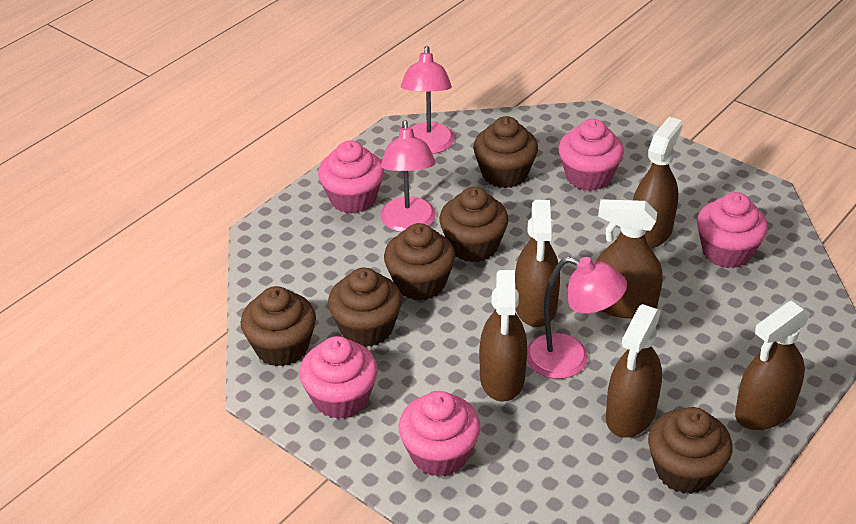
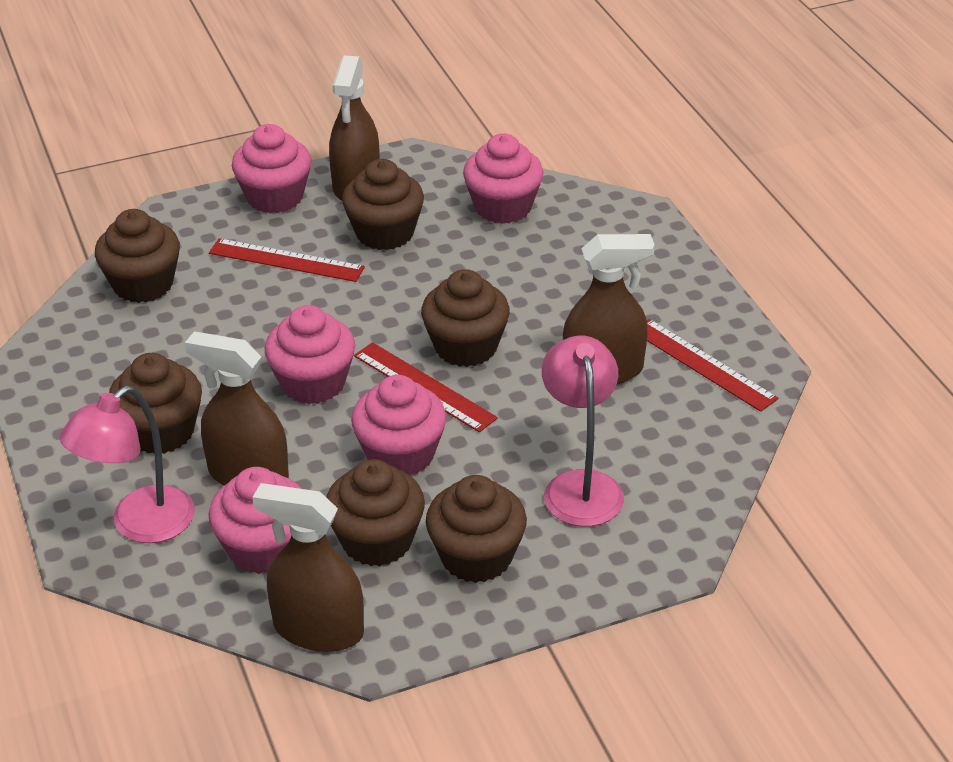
brown spray bottle: 6 -> 4
pink lamp: 3 -> 2
red ruler: 0 -> 3

